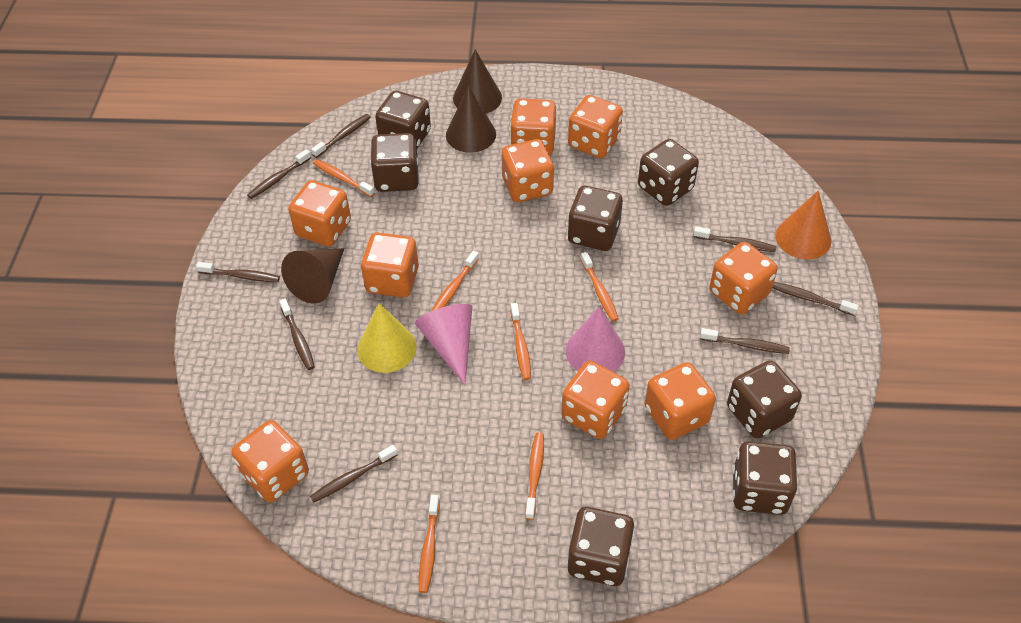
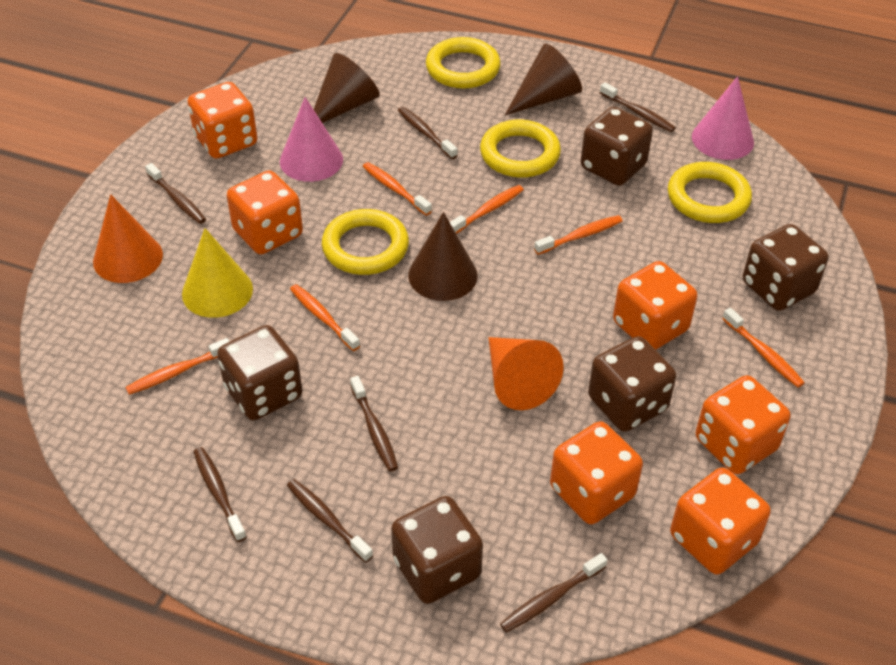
brown dice: 7 -> 5
brown toothbrush: 8 -> 7
orange cone: 1 -> 2
orange dice: 9 -> 6
yellow ring: 0 -> 4

